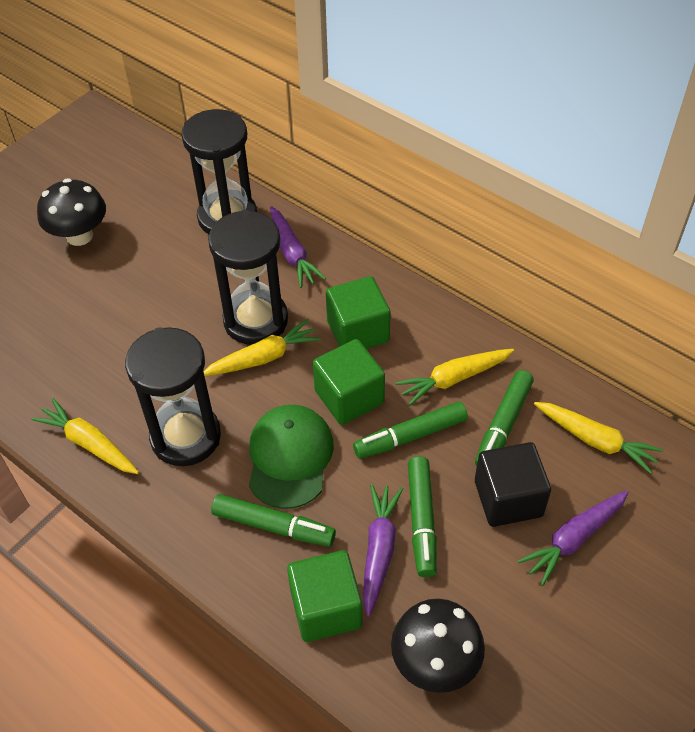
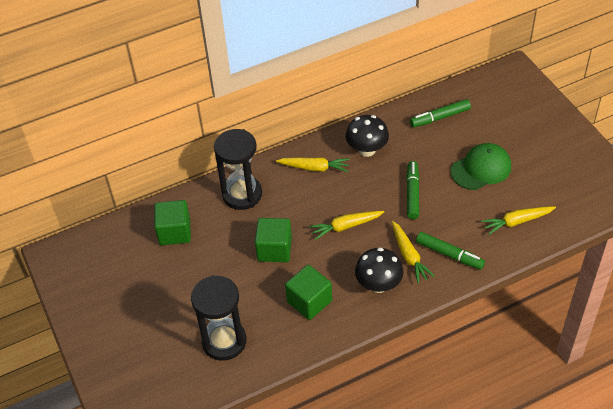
black cube: 1 -> 0
black hourglass: 3 -> 2
green marker: 4 -> 3
purple carrot: 3 -> 0

